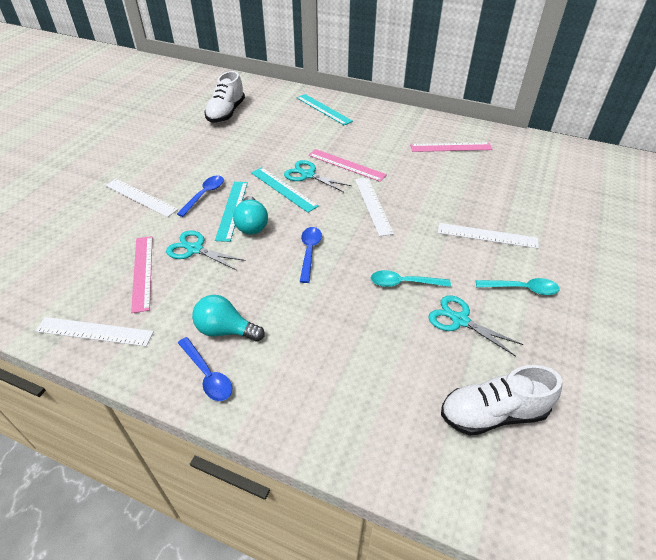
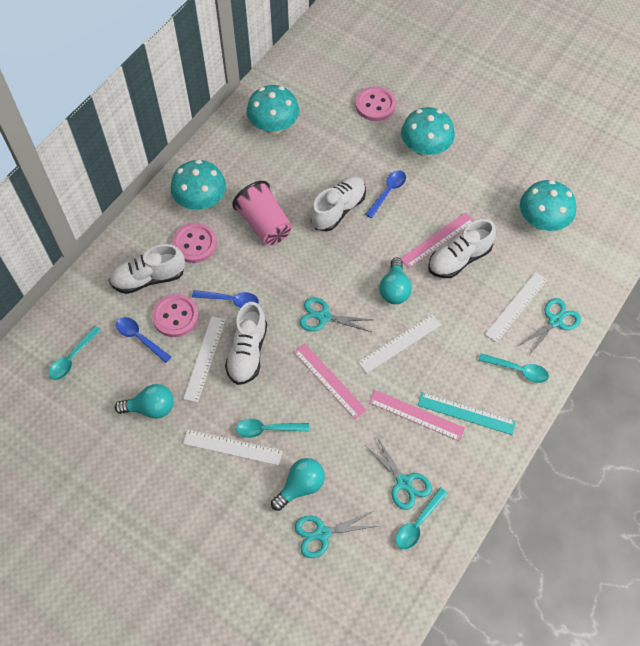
pink button: 0 -> 3
pink cup: 0 -> 1
turquoise light bulb: 2 -> 3
turquoise mushroom: 0 -> 4
turquoise ruler: 3 -> 1
turquoise scissors: 3 -> 4
turquoise spoon: 2 -> 4
white shoe: 2 -> 4

